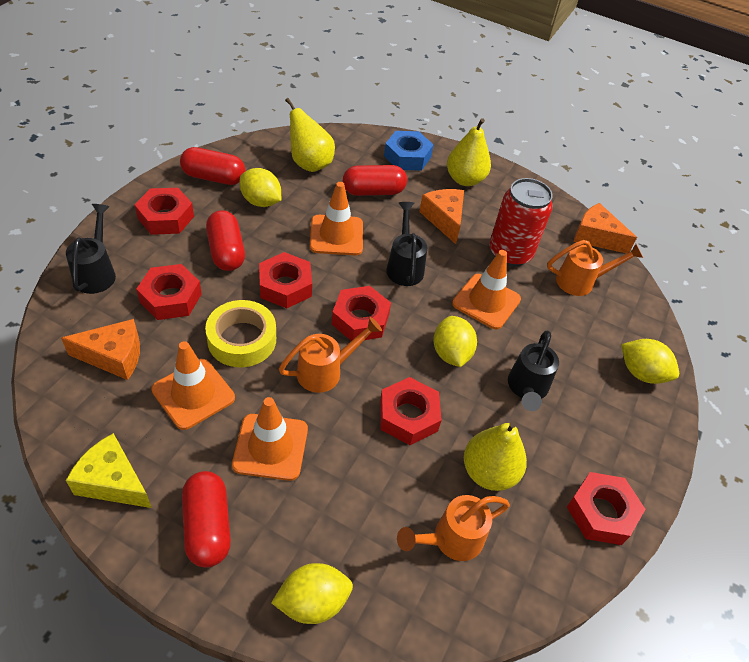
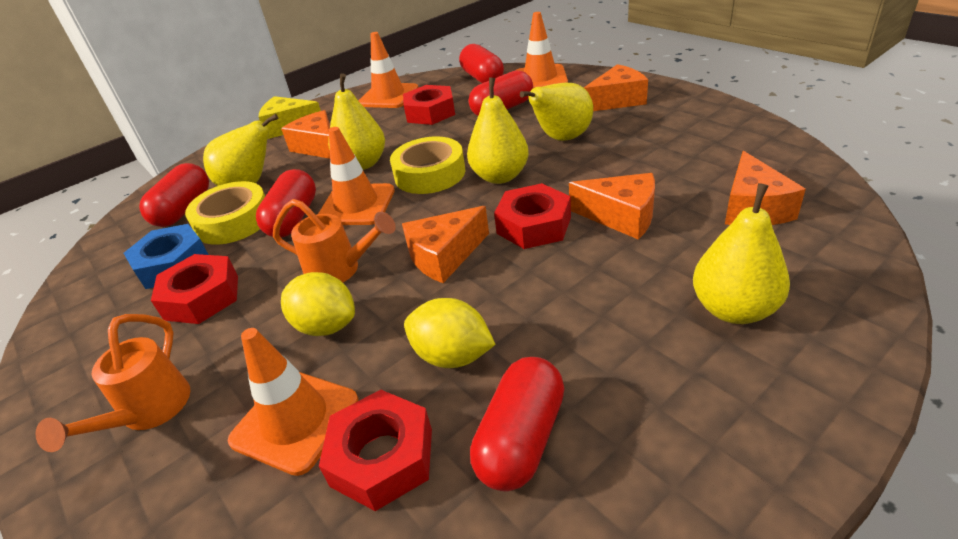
black watering can: 3 -> 0
orange cheese: 3 -> 5
orange watering can: 3 -> 2
red can: 1 -> 0
red capsule: 4 -> 5
red nut: 6 -> 4
yellow lemon: 4 -> 2
yellow pear: 3 -> 5
yellow tape: 1 -> 2

